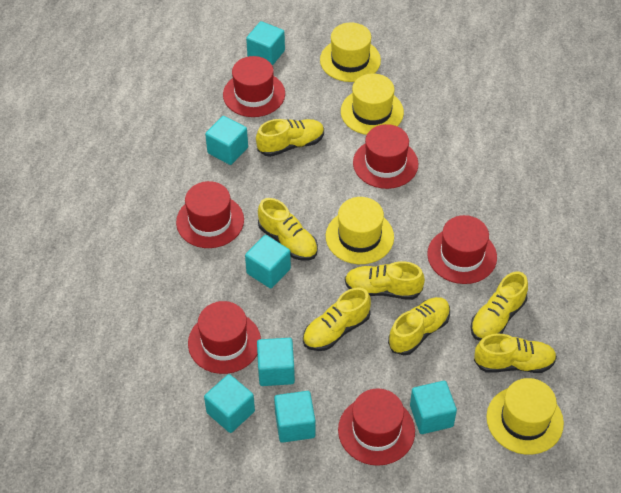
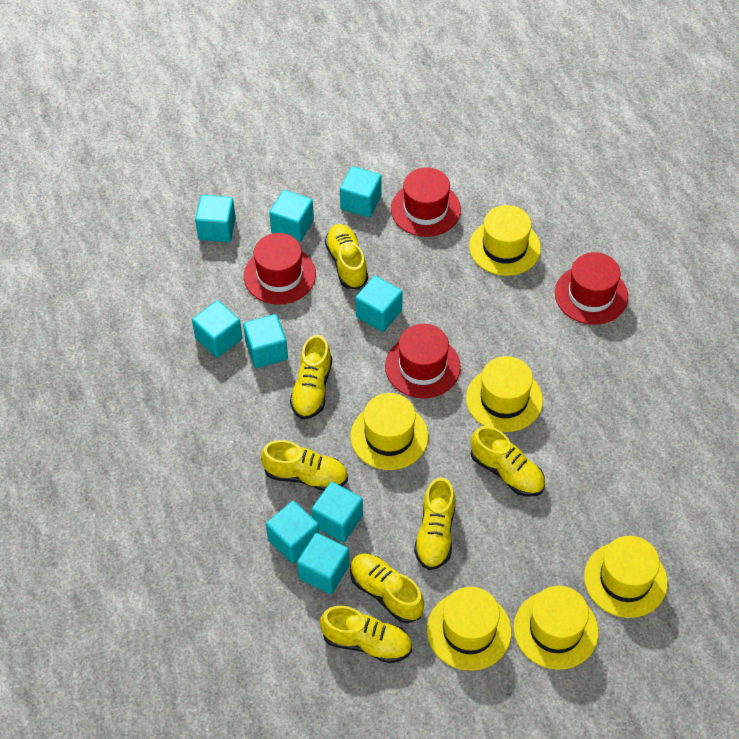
red hat: 6 -> 4
turquoise cube: 7 -> 9
yellow hat: 4 -> 6

